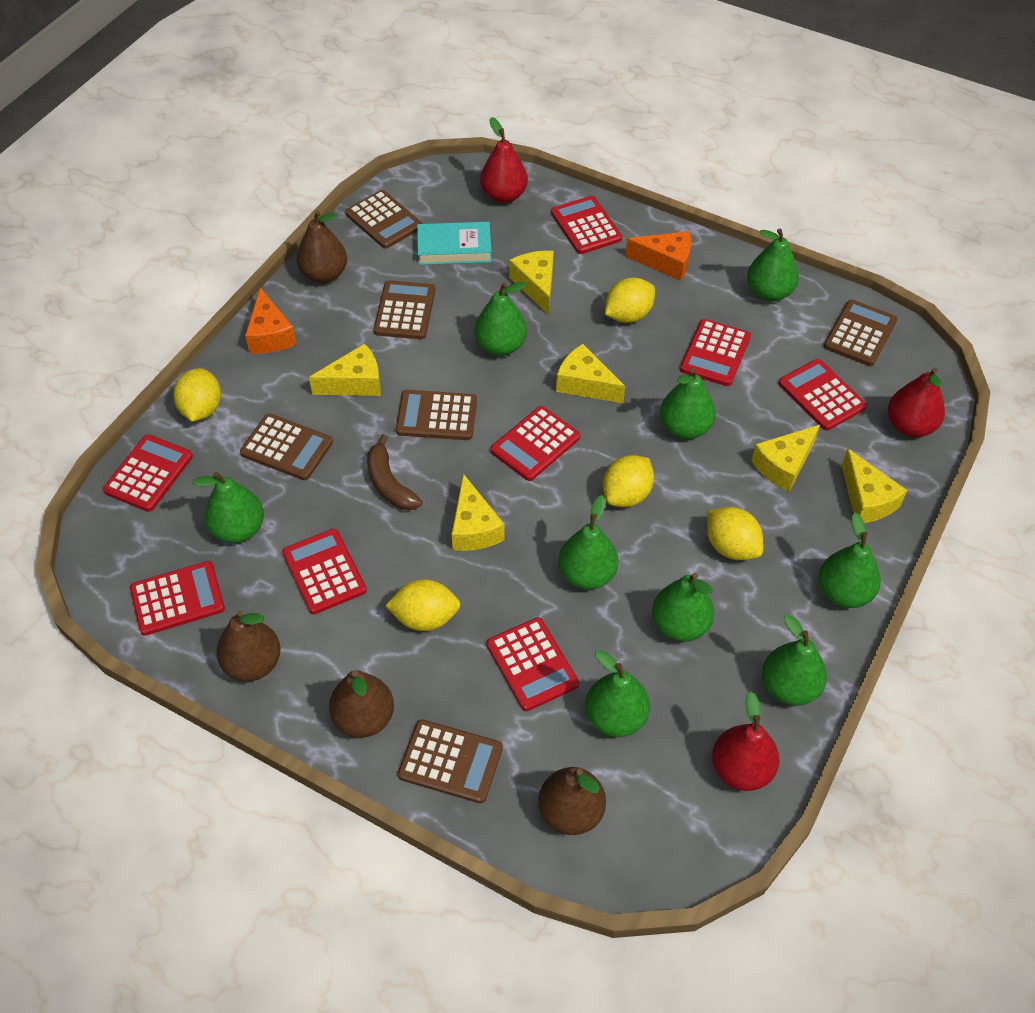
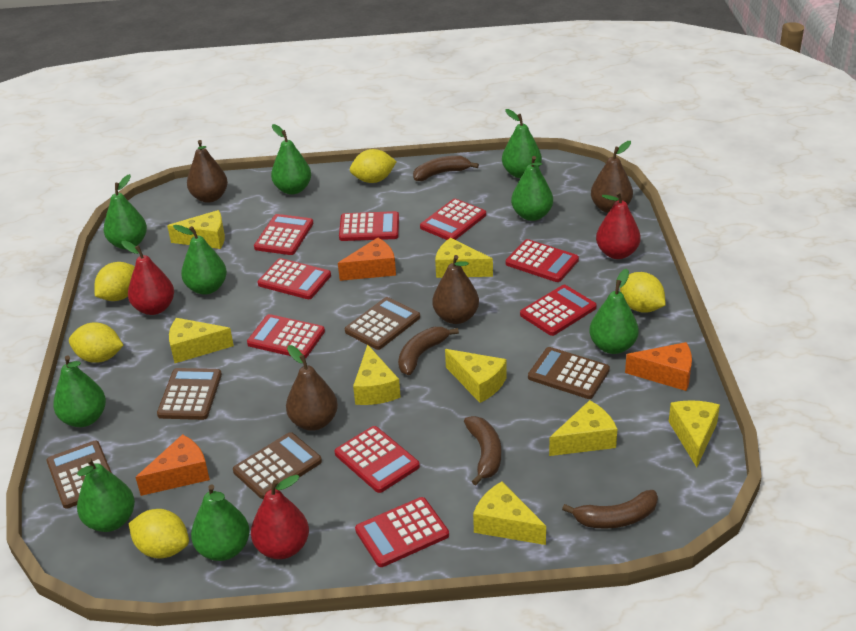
brown banana: 1 -> 4
brown calculator: 6 -> 5
orange cheese: 2 -> 3
red calculator: 8 -> 9
turquoise book: 1 -> 0
yellow cheese: 6 -> 8

